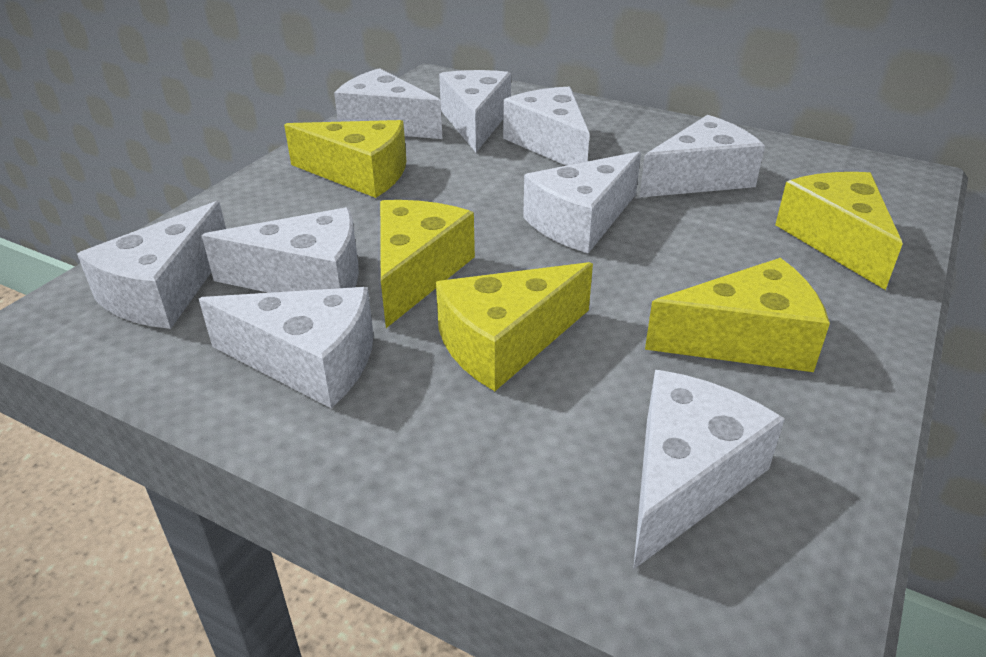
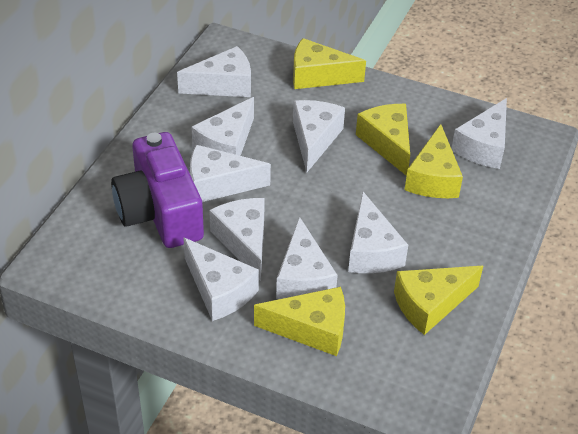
purple camera: 0 -> 1

